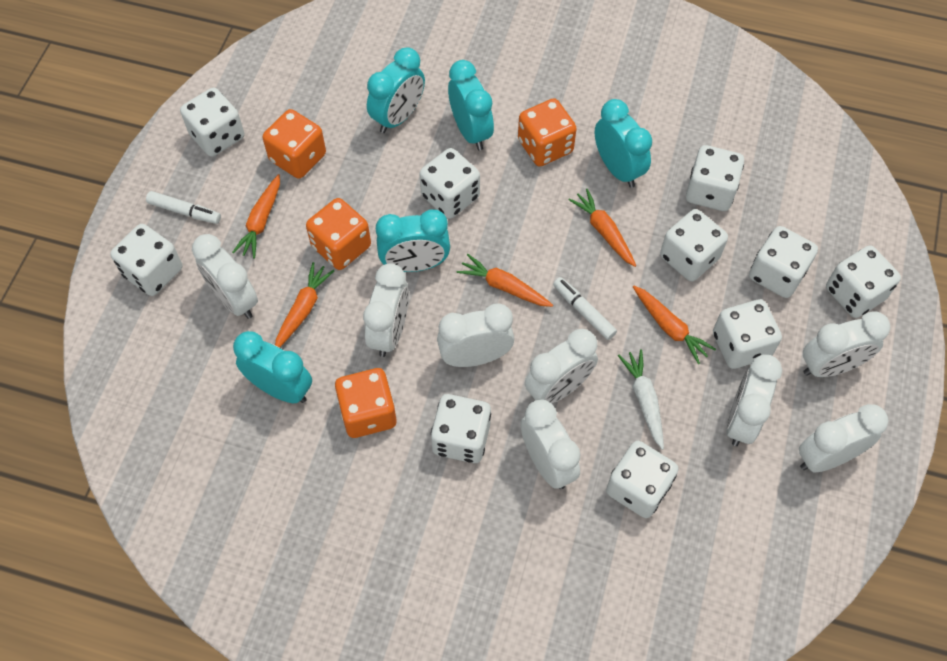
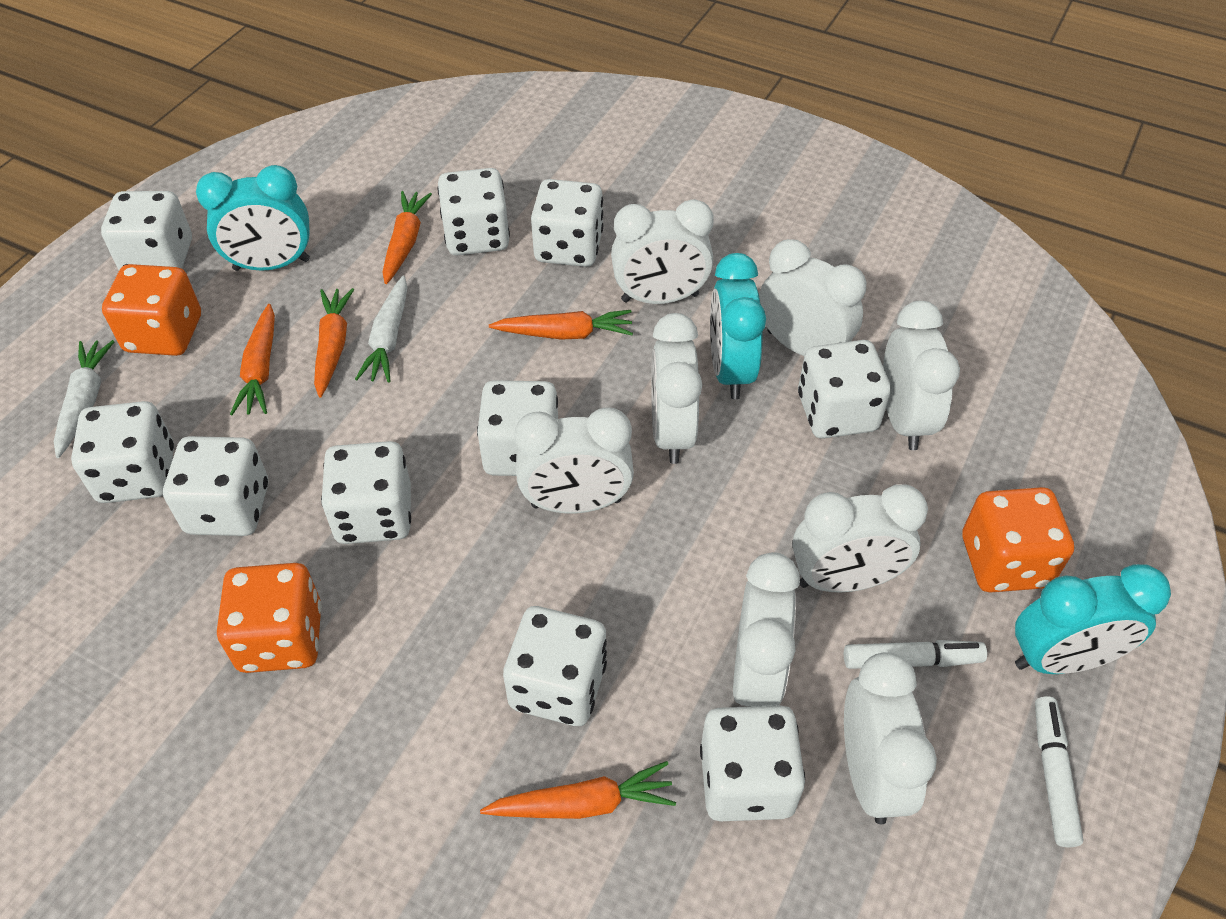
orange dice: 4 -> 3
turquoise clock: 5 -> 3
white carrot: 1 -> 2

